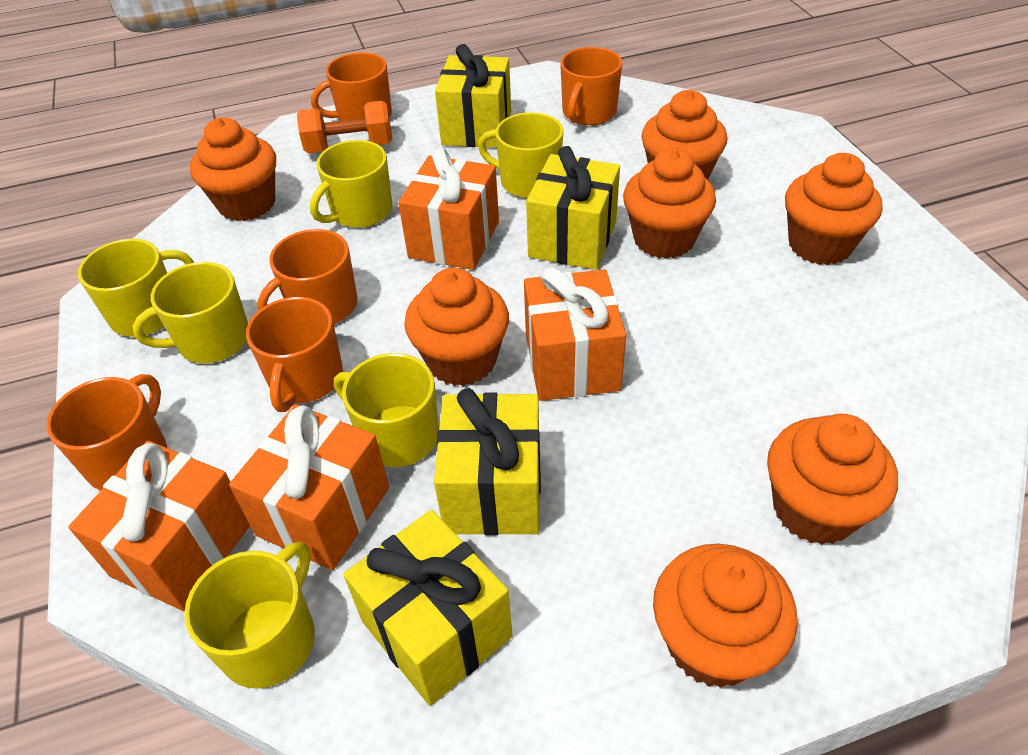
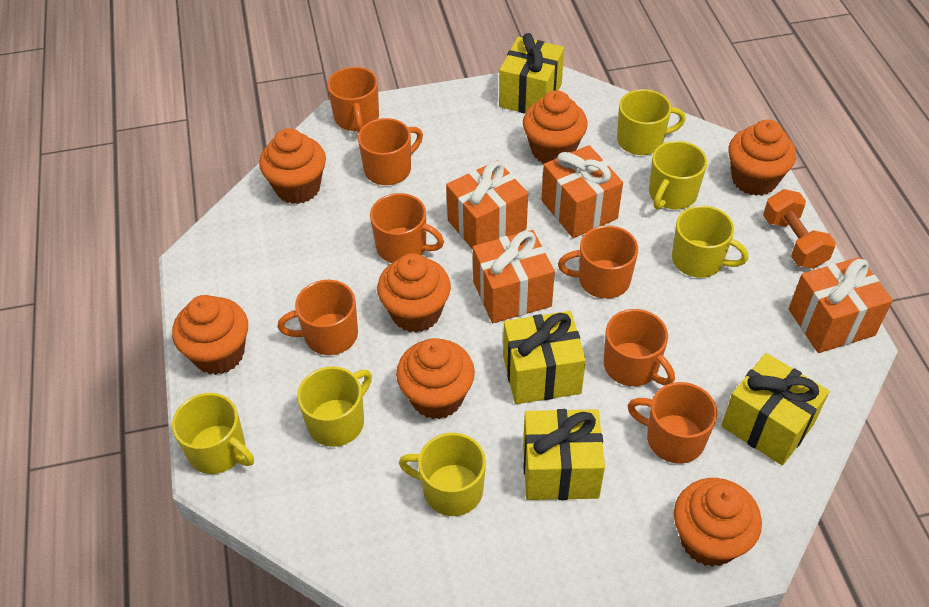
orange mug: 5 -> 7

